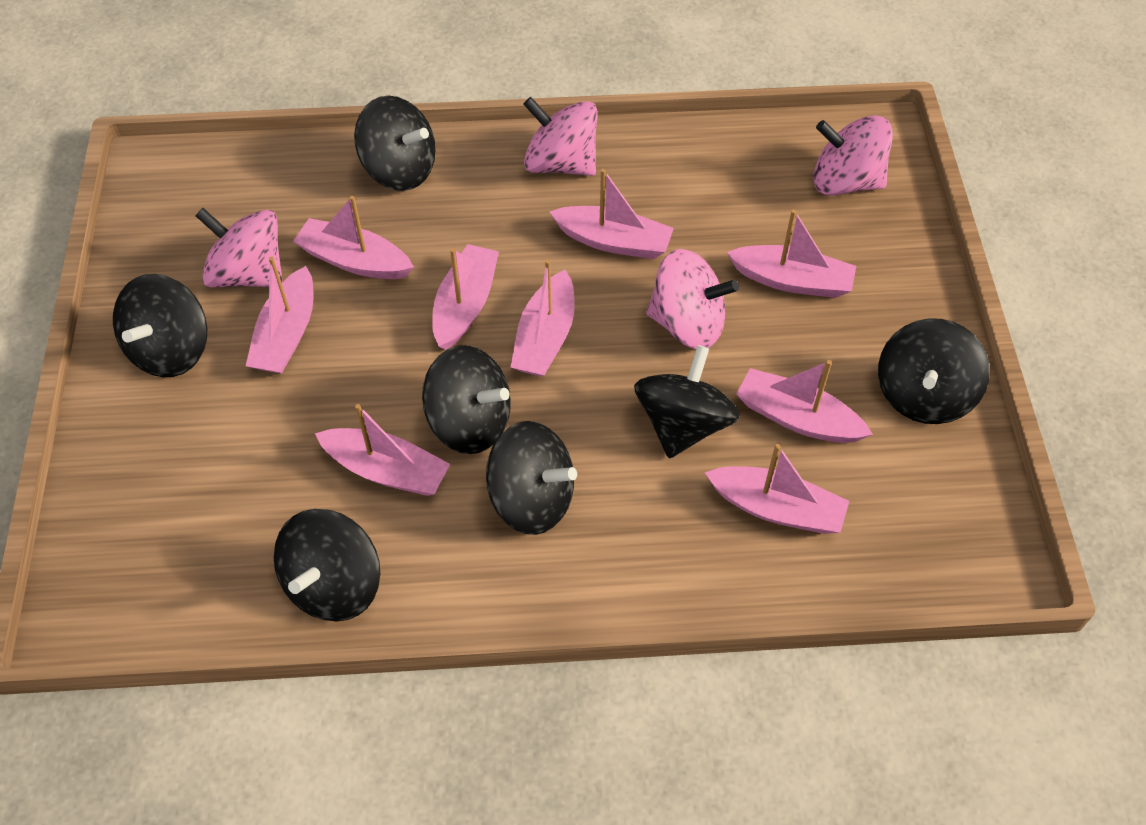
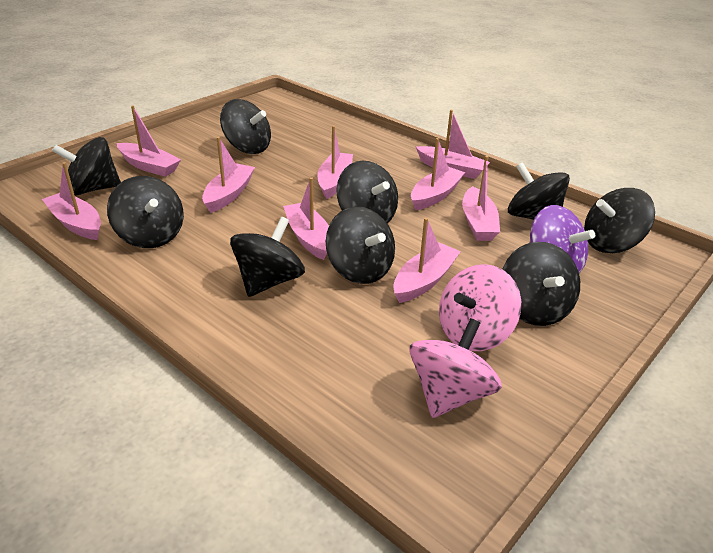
black spinning top: 7 -> 9
pink spinning top: 4 -> 2
purple spinning top: 0 -> 1

